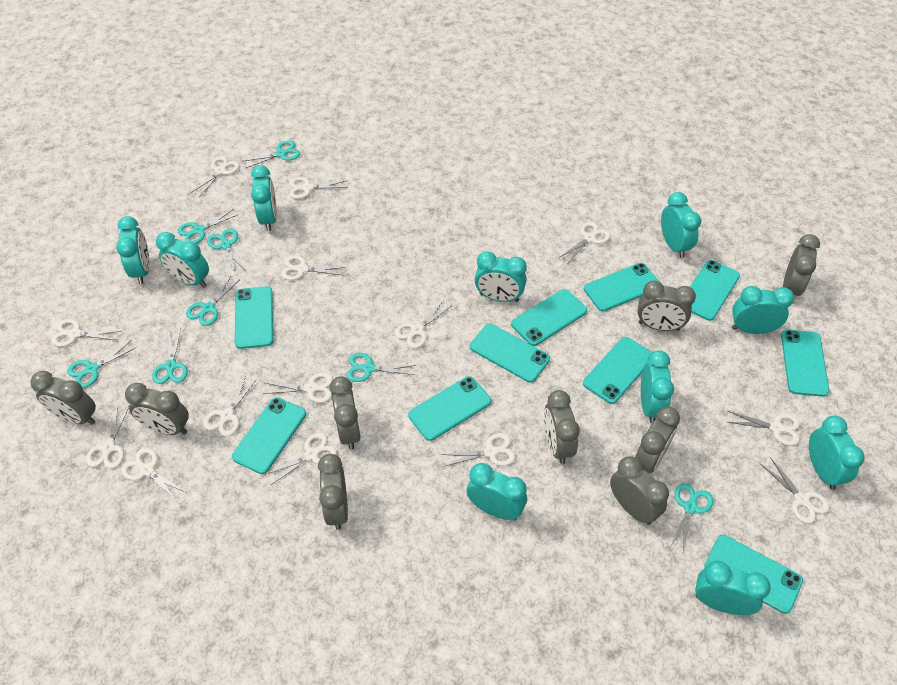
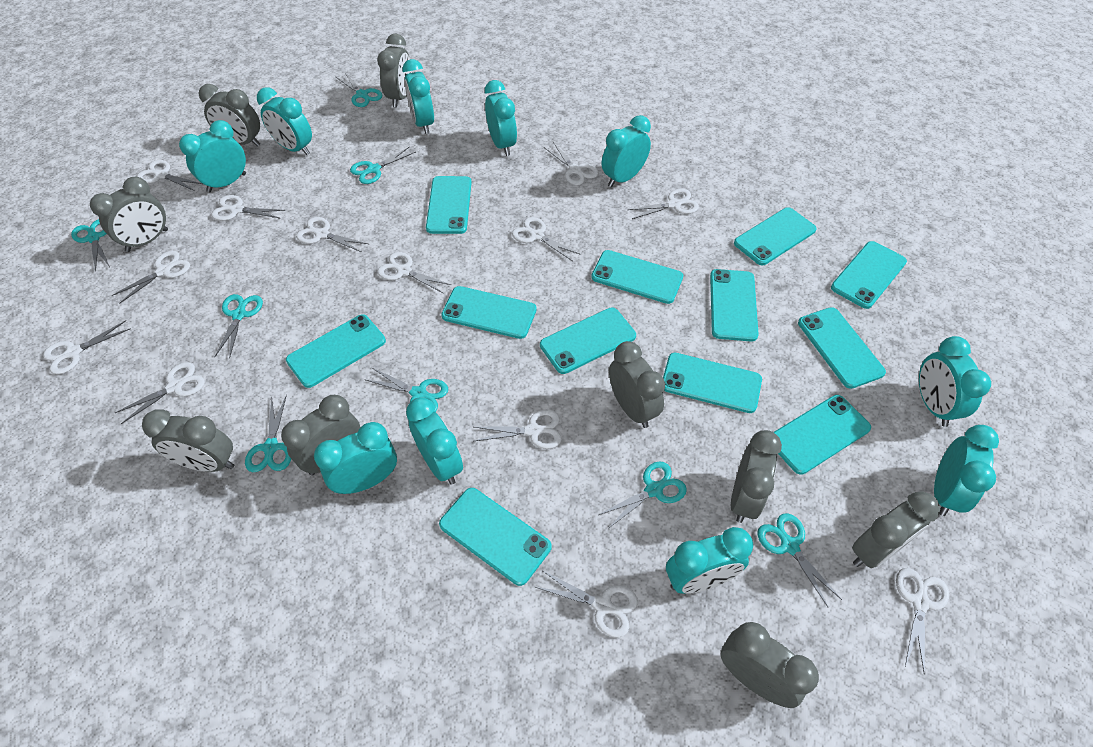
turquoise phone: 10 -> 12
white scissors: 14 -> 13

